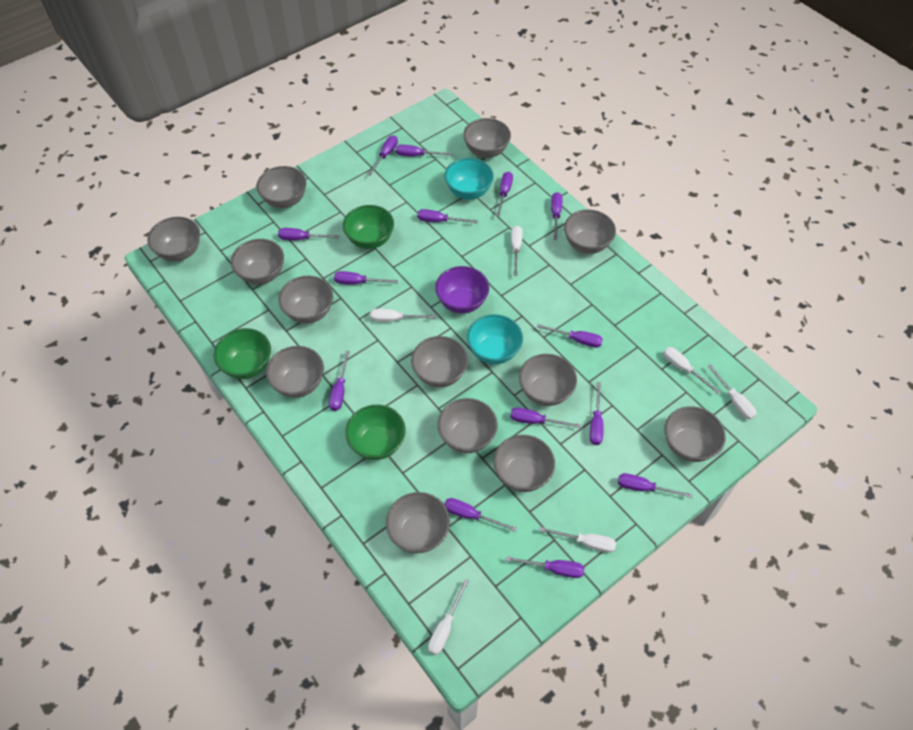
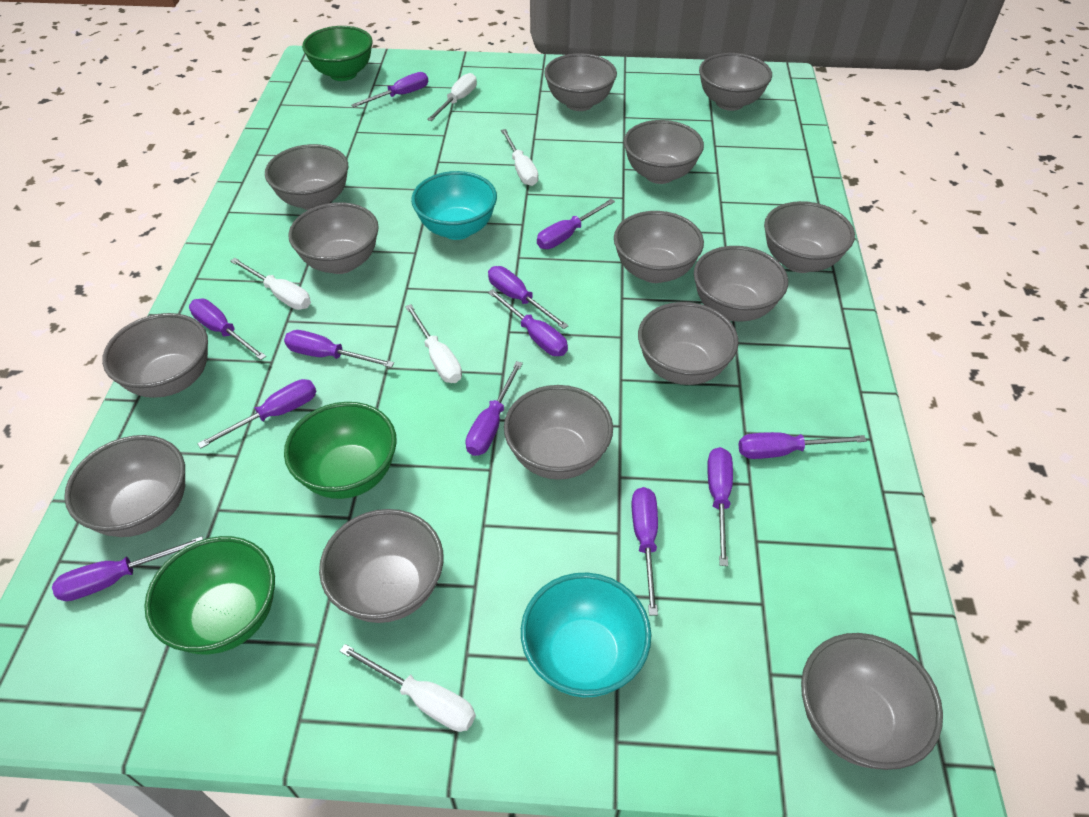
grey bowl: 13 -> 14
purple bowl: 1 -> 0
purple screwdriver: 14 -> 12
white screwdriver: 6 -> 5

